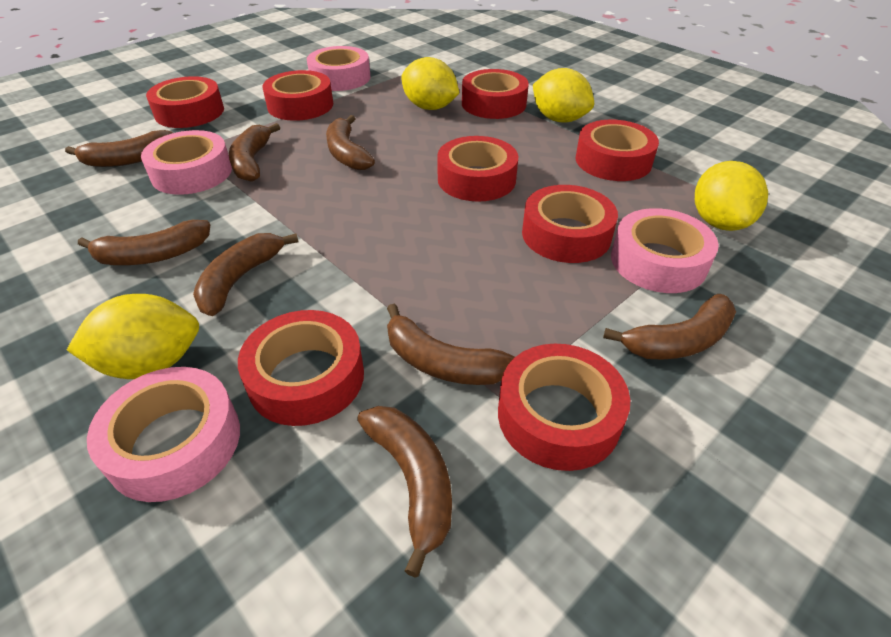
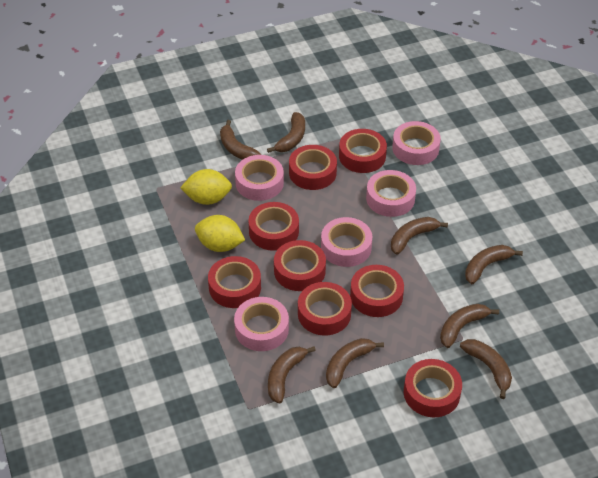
pink tape: 4 -> 5
yellow lemon: 4 -> 2

